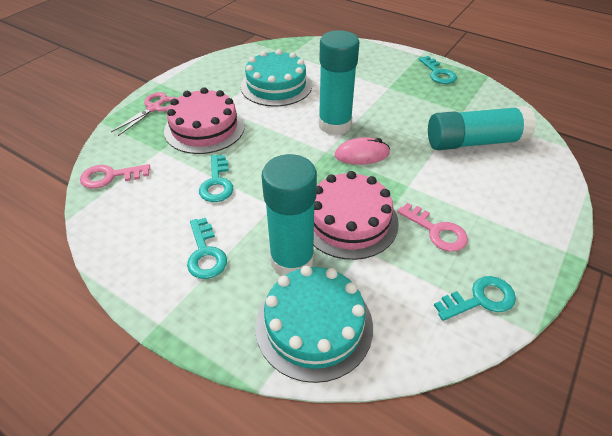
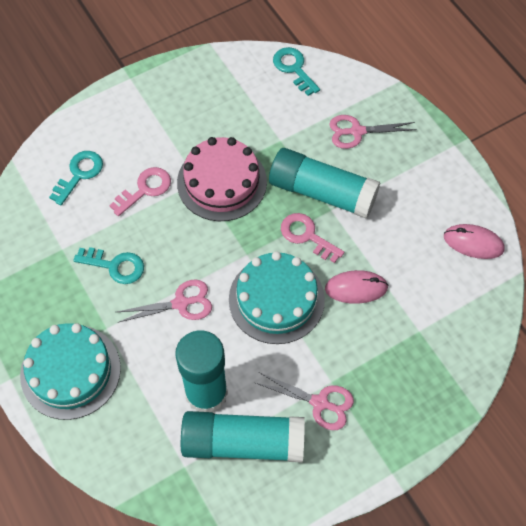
pink cake: 2 -> 1
pink mouse: 1 -> 2
pink scissors: 1 -> 3
turquoise key: 4 -> 3

